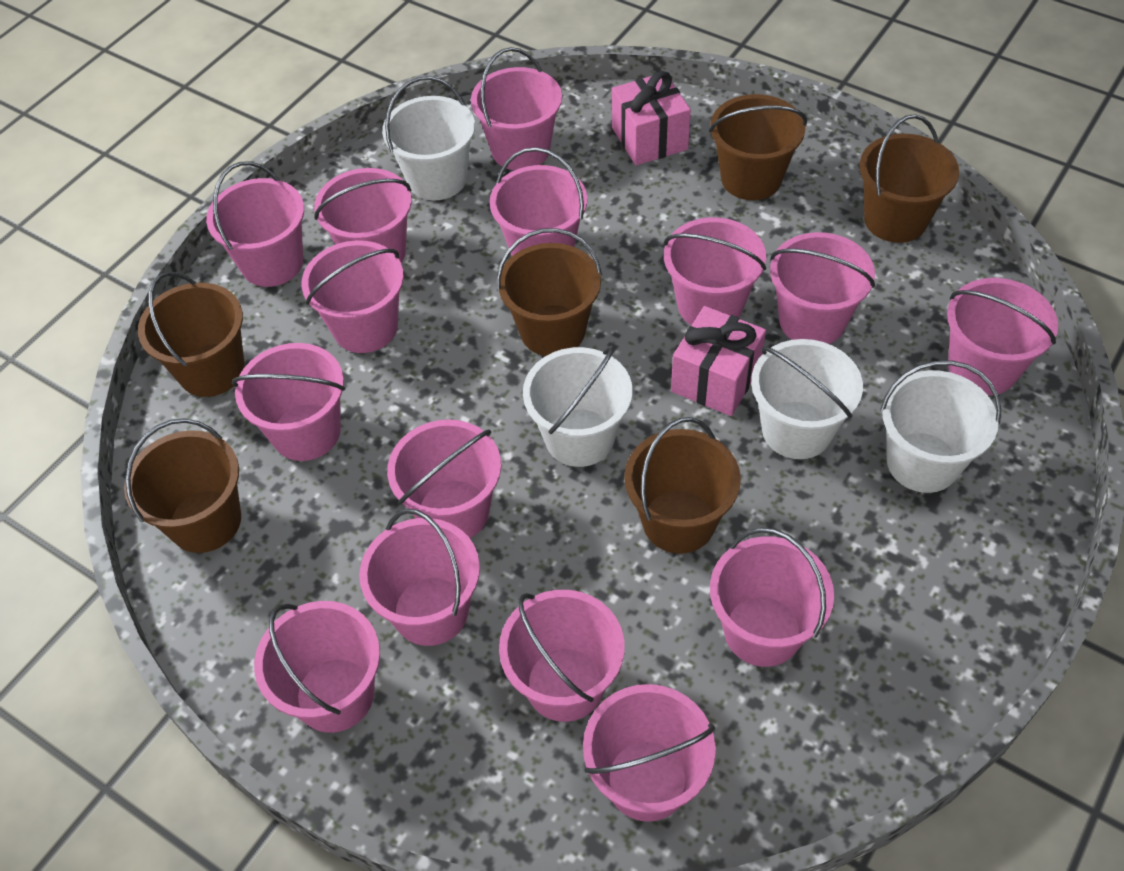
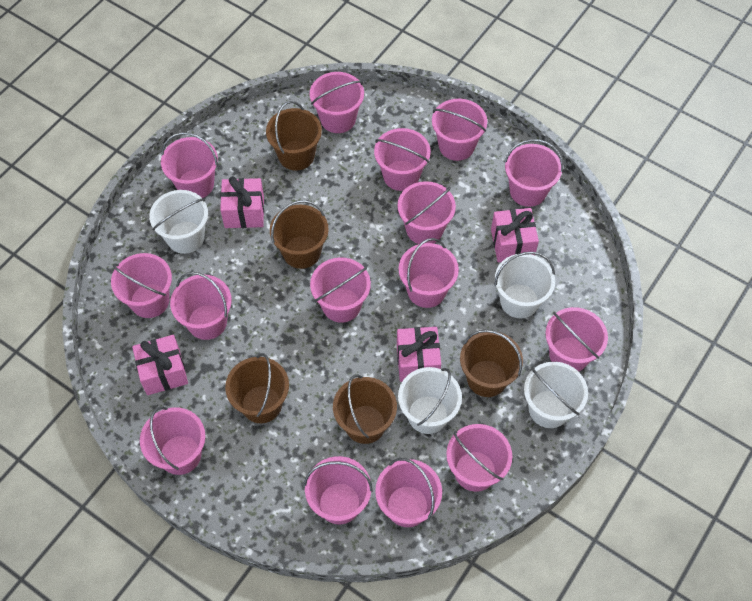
brown bucket: 6 -> 5
pink gift: 2 -> 4

